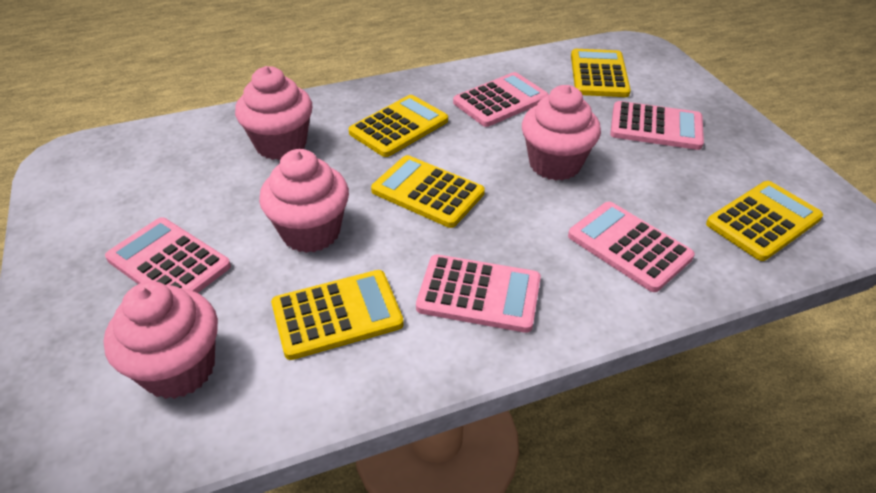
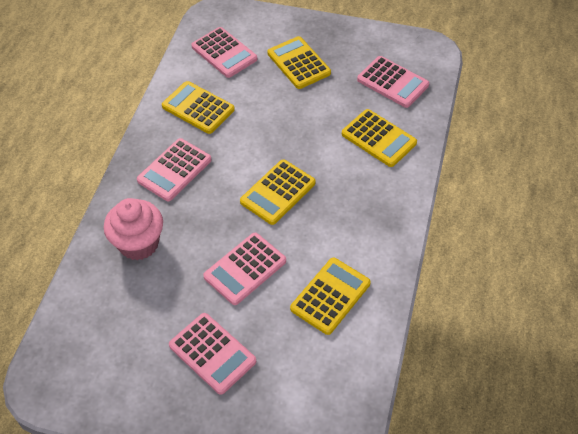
pink cupcake: 4 -> 1

